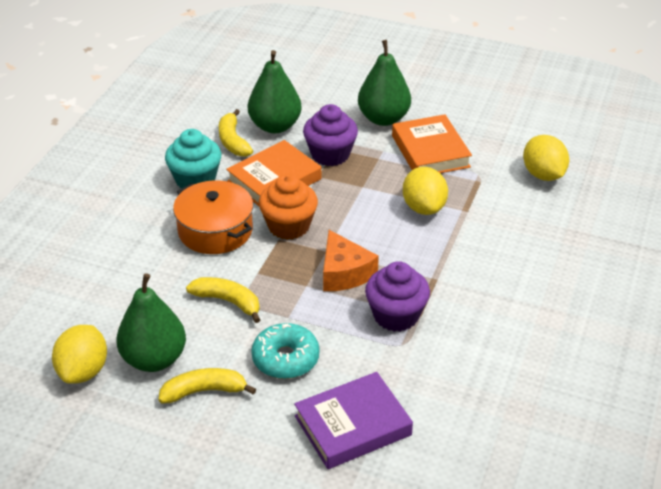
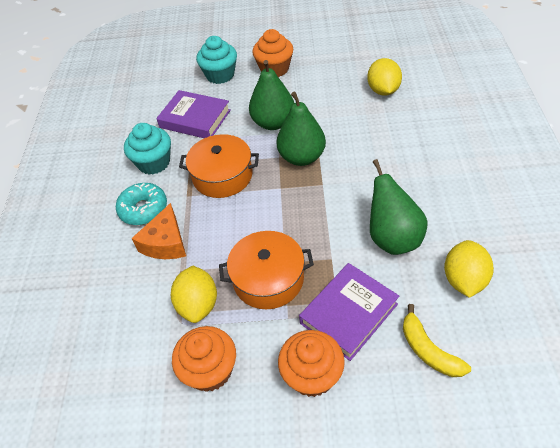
orange book: 2 -> 0
orange cupcake: 1 -> 3
orange pot: 1 -> 2
purple book: 1 -> 2
purple cupcake: 2 -> 0
turquoise cupcake: 1 -> 2
yellow banana: 3 -> 1

